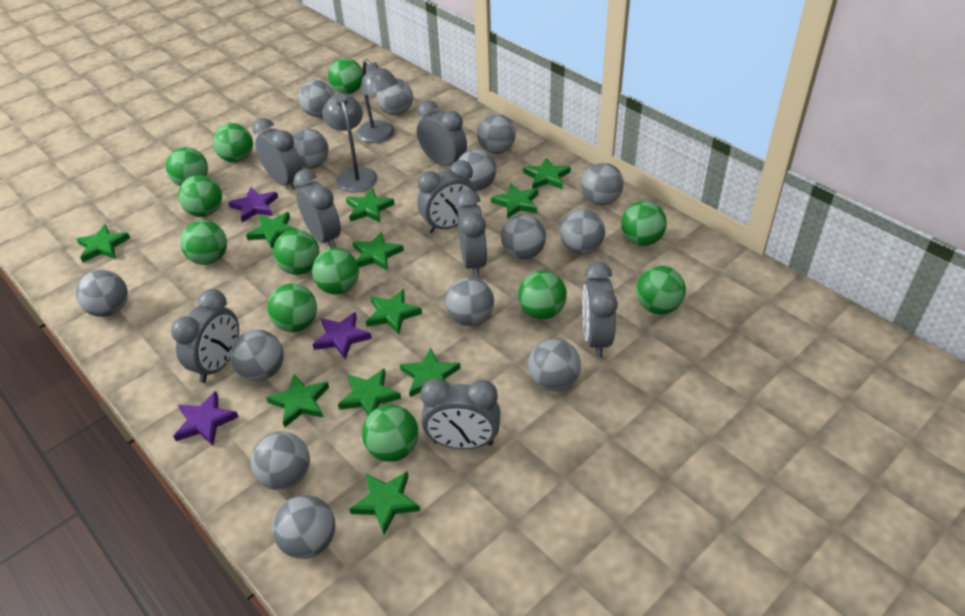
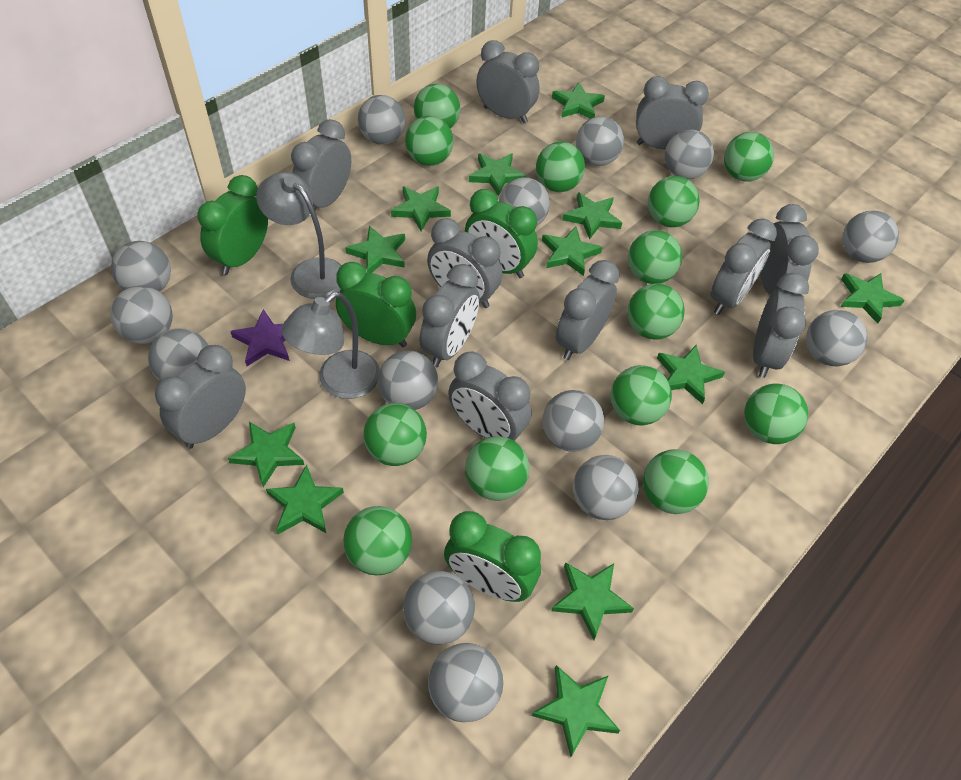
green ball: 12 -> 13
green clock: 0 -> 4
green star: 11 -> 12
grey clock: 8 -> 11
purple star: 3 -> 1

